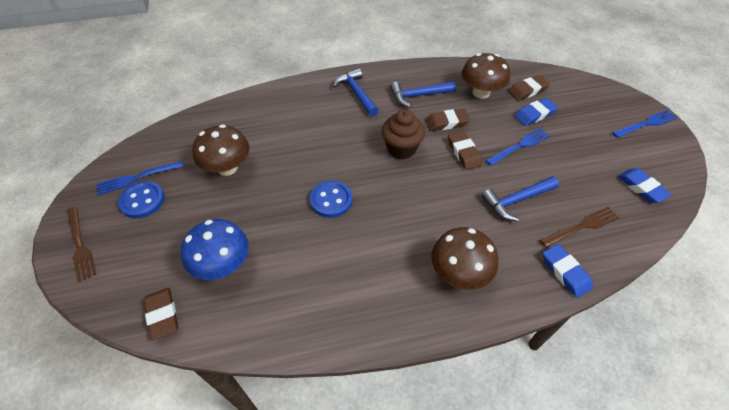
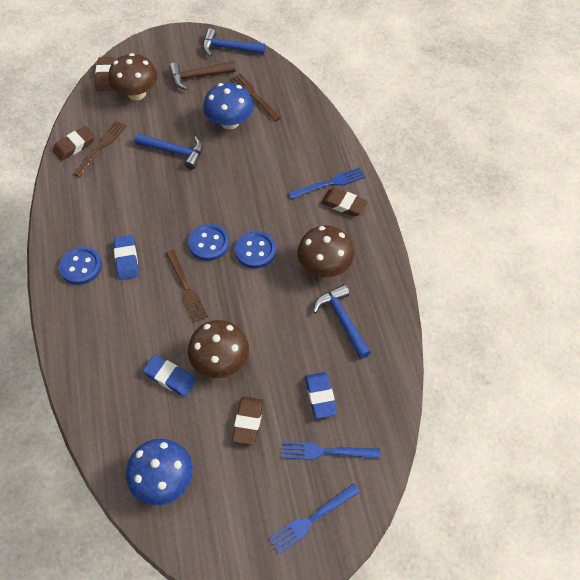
blue button: 2 -> 3
blue mushroom: 1 -> 2
brown cupcake: 1 -> 0
brown fork: 2 -> 3
brown hammer: 0 -> 1

